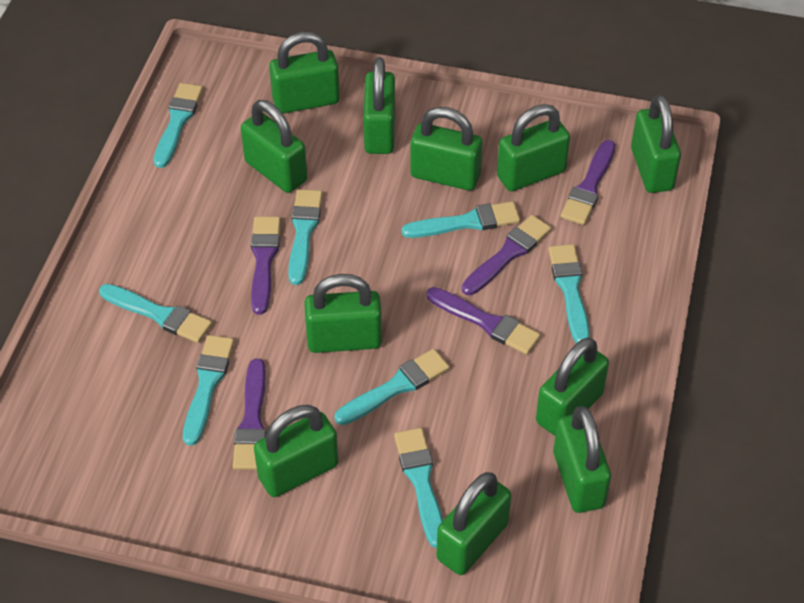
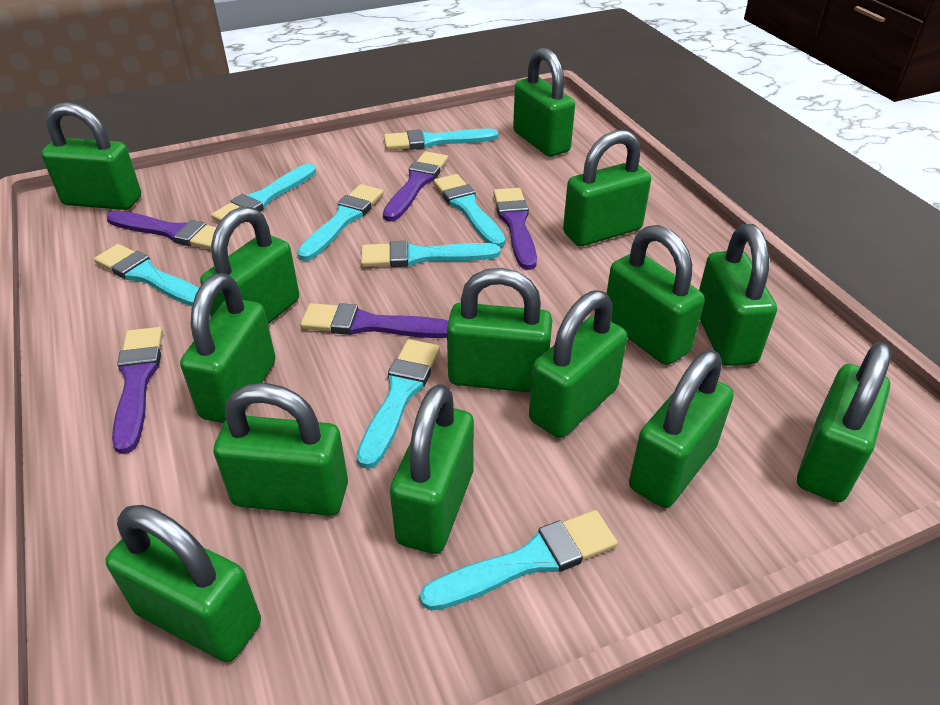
green padlock: 11 -> 14

